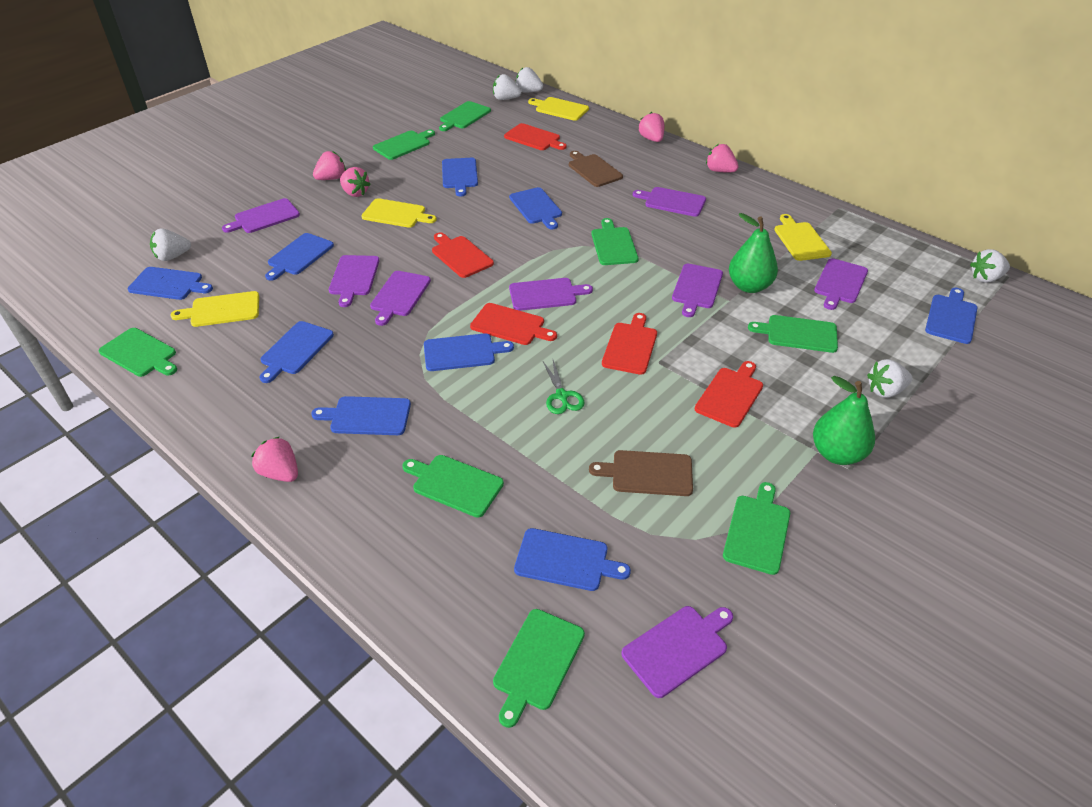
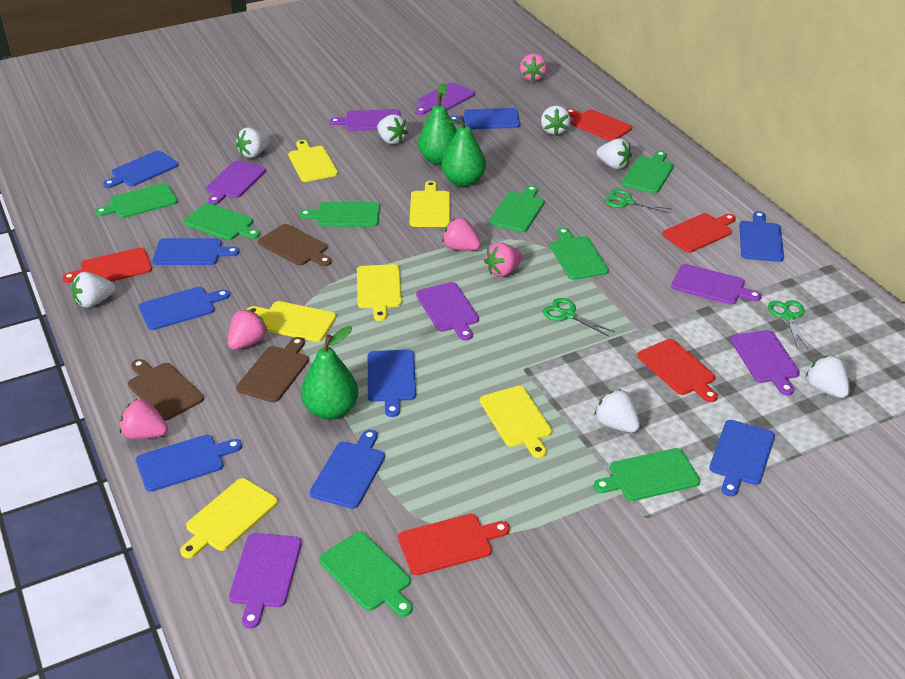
brown cutting board: 2 -> 3
green pear: 2 -> 3
green scissors: 1 -> 3
purple cutting board: 8 -> 7
white strawberry: 5 -> 7
yellow cutting board: 4 -> 6

